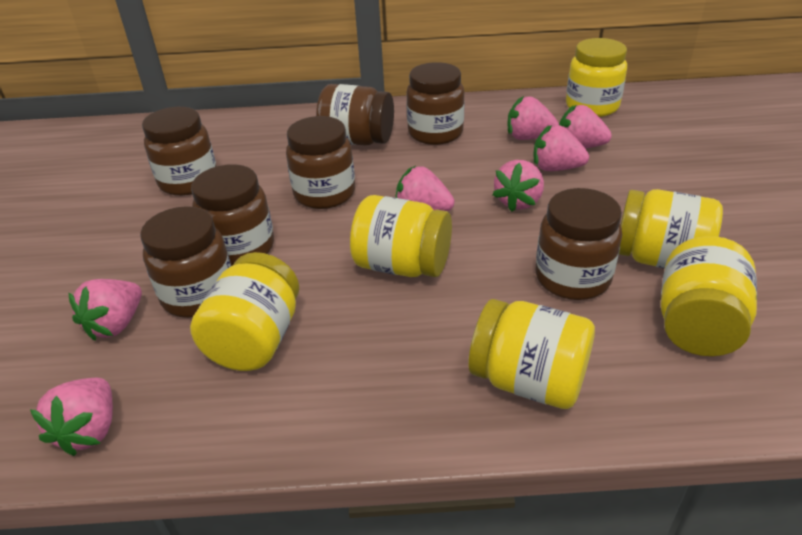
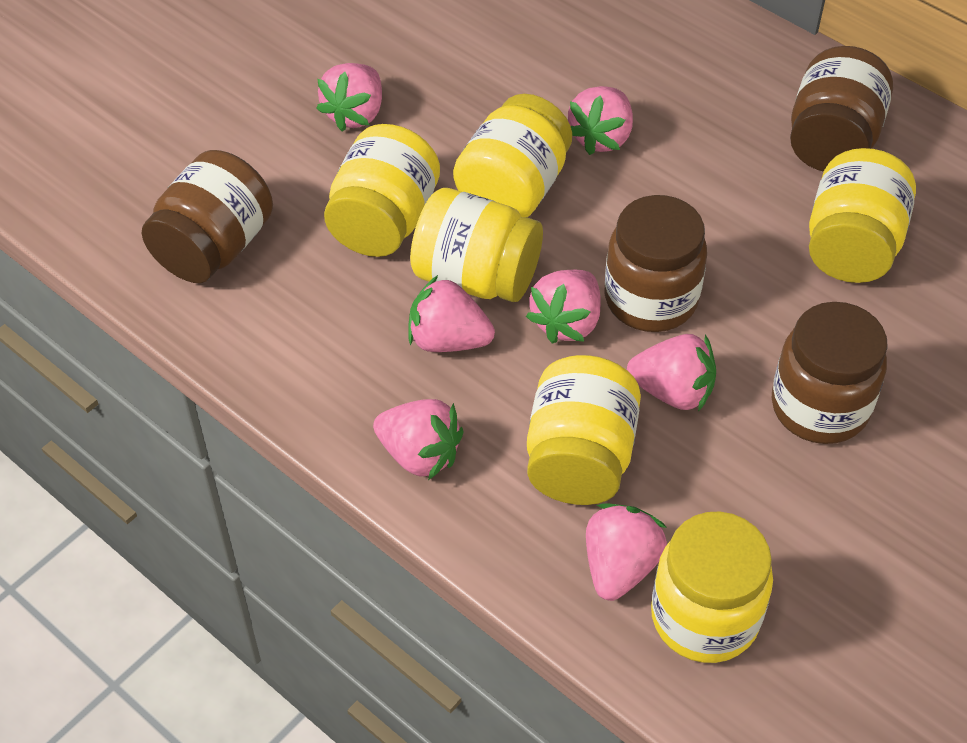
brown jar: 7 -> 4

